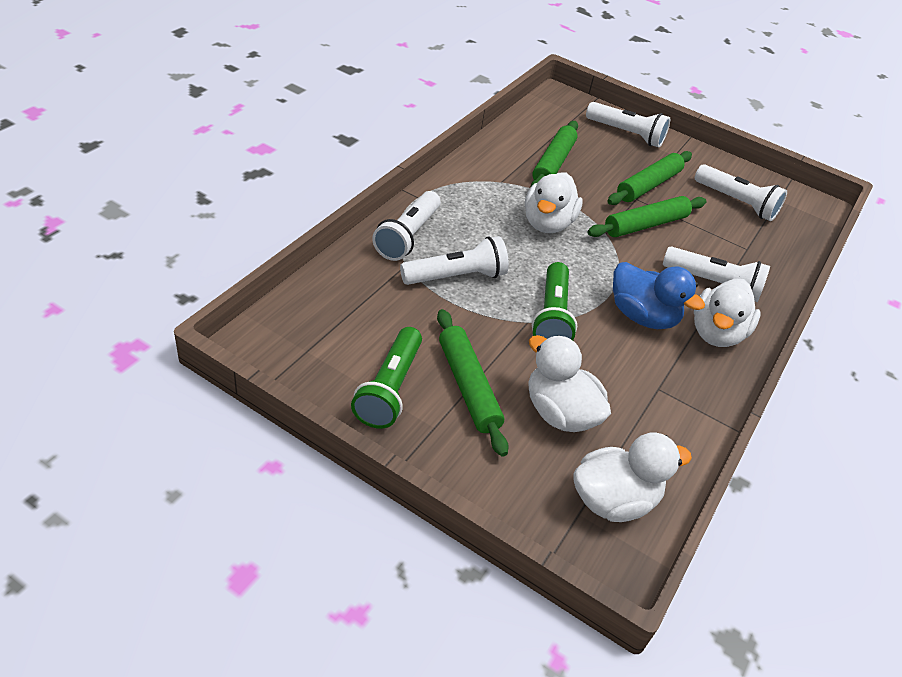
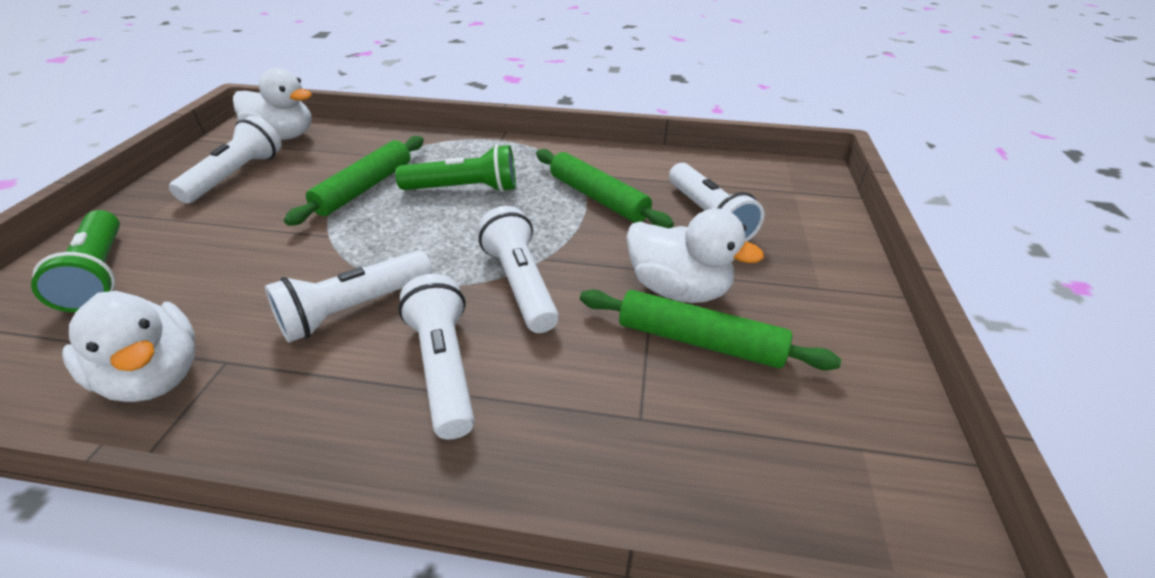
blue duck: 1 -> 0
green rolling pin: 4 -> 3
white duck: 4 -> 3

